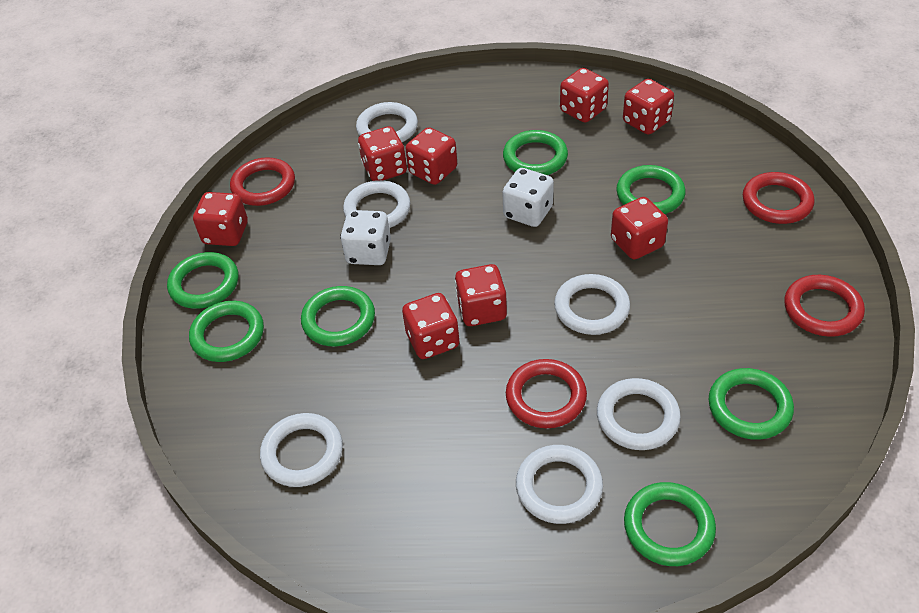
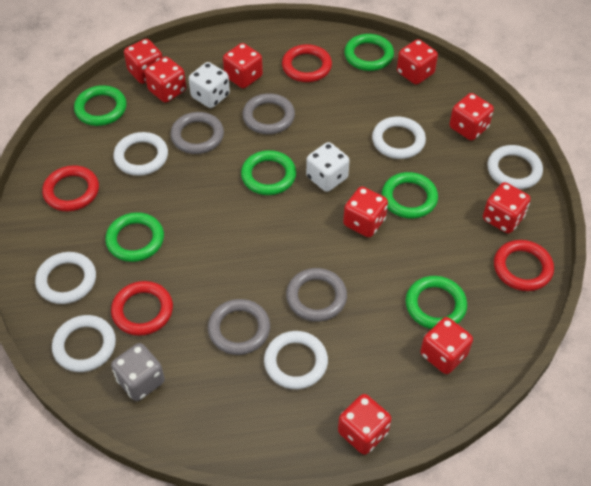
green ring: 7 -> 6
grey dice: 0 -> 1
grey ring: 0 -> 4
red dice: 8 -> 9

